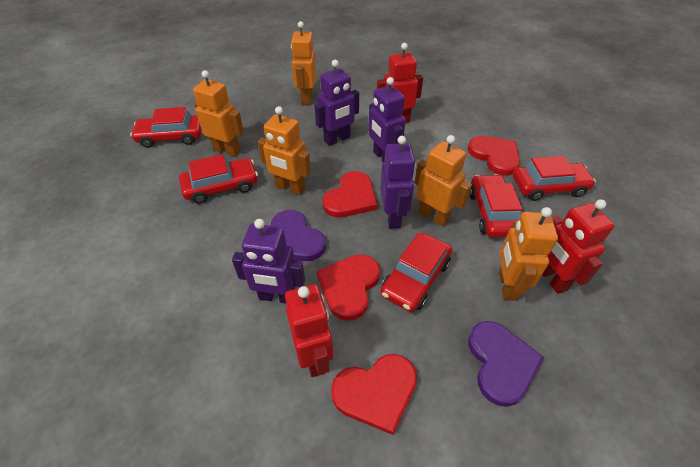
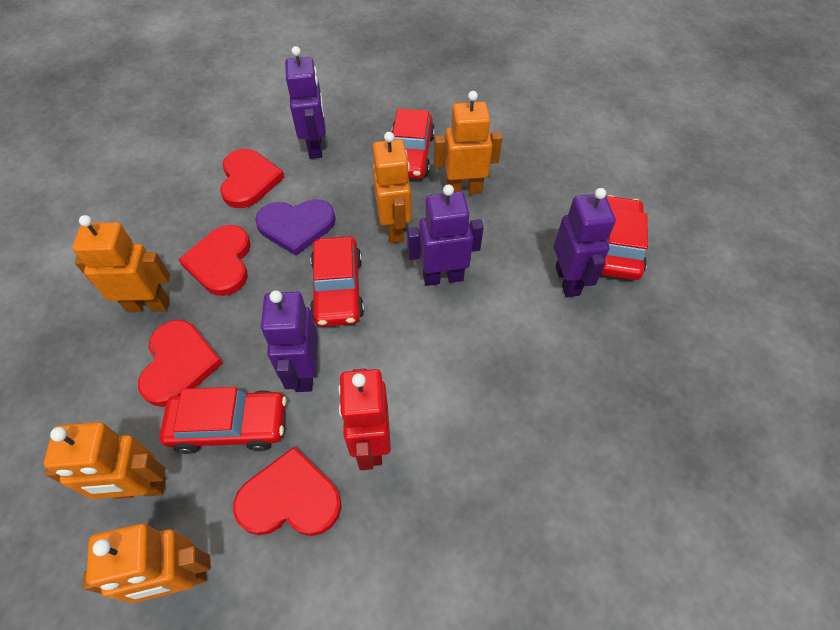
purple heart: 2 -> 1
red car: 5 -> 4
red robot: 3 -> 1

